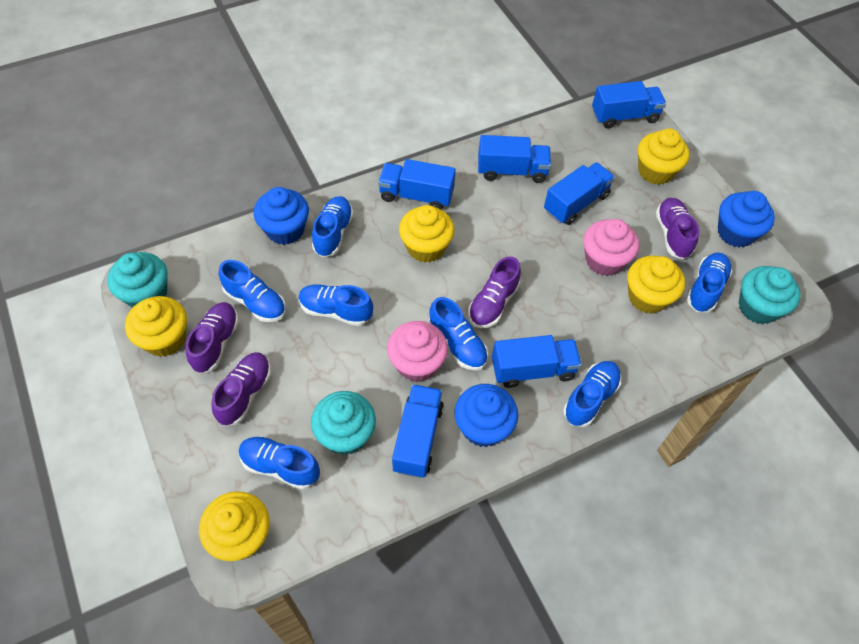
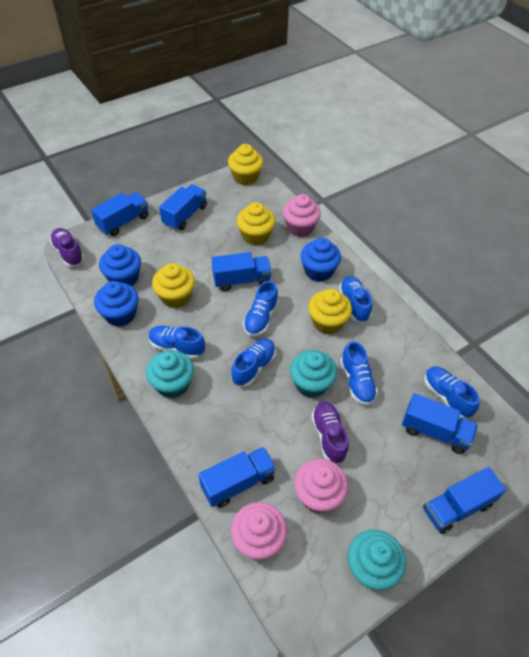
blue shoe: 7 -> 6
pink cupcake: 2 -> 3
purple shoe: 4 -> 2
yellow cupcake: 5 -> 4

